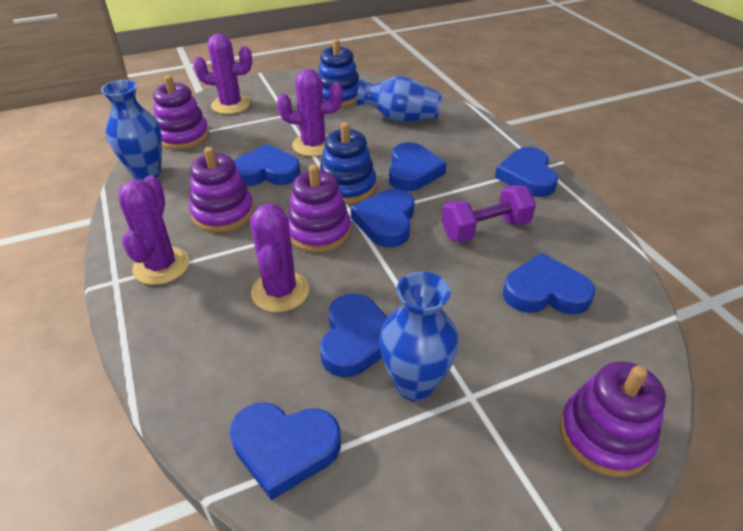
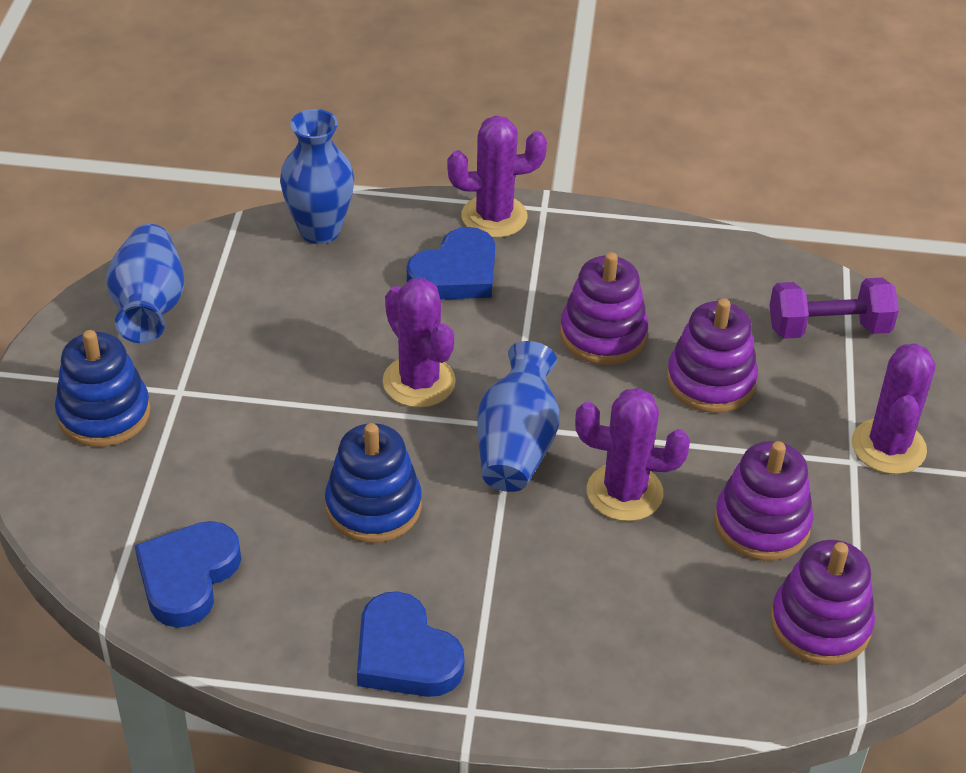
blue heart: 7 -> 3

